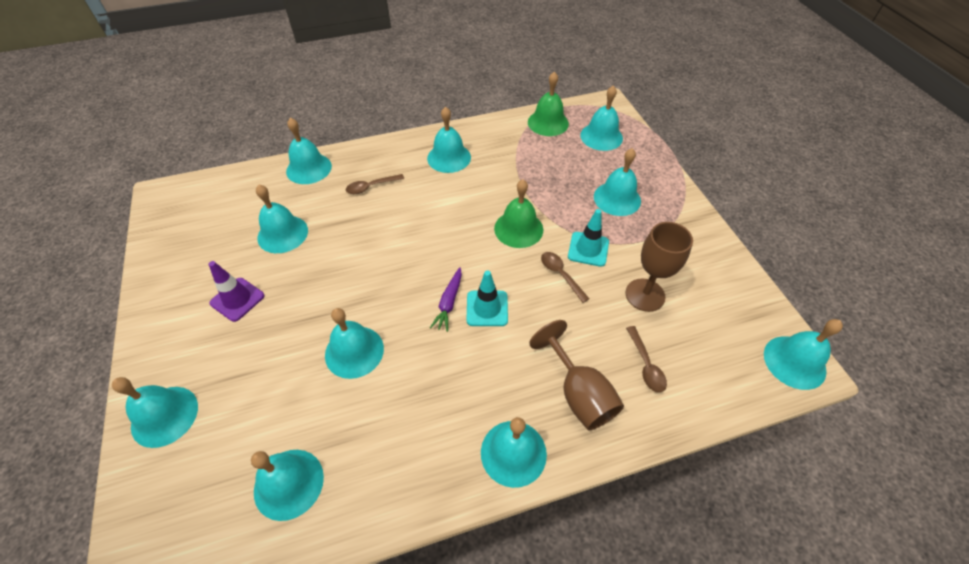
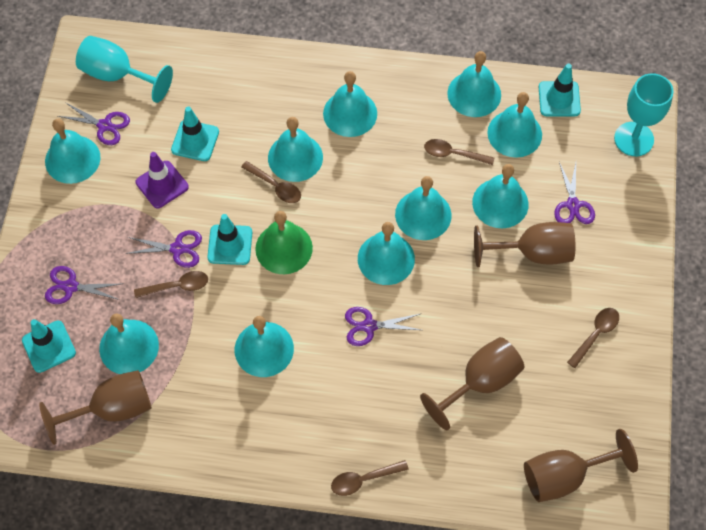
brown goblet: 2 -> 4
brown spoon: 3 -> 5
green bell: 2 -> 1
purple carrot: 1 -> 0
purple scissors: 0 -> 5
turquoise goblet: 0 -> 2
turquoise traffic cone: 2 -> 4

